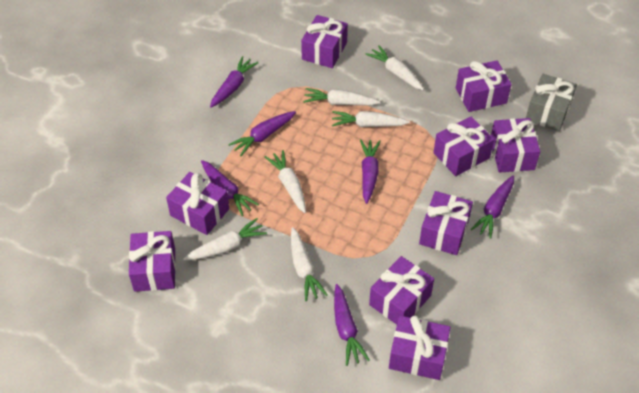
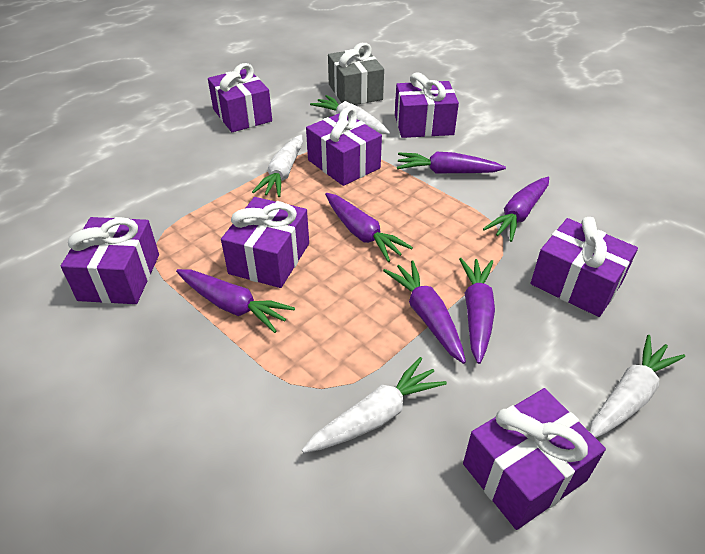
purple gift: 9 -> 7
white carrot: 6 -> 4

